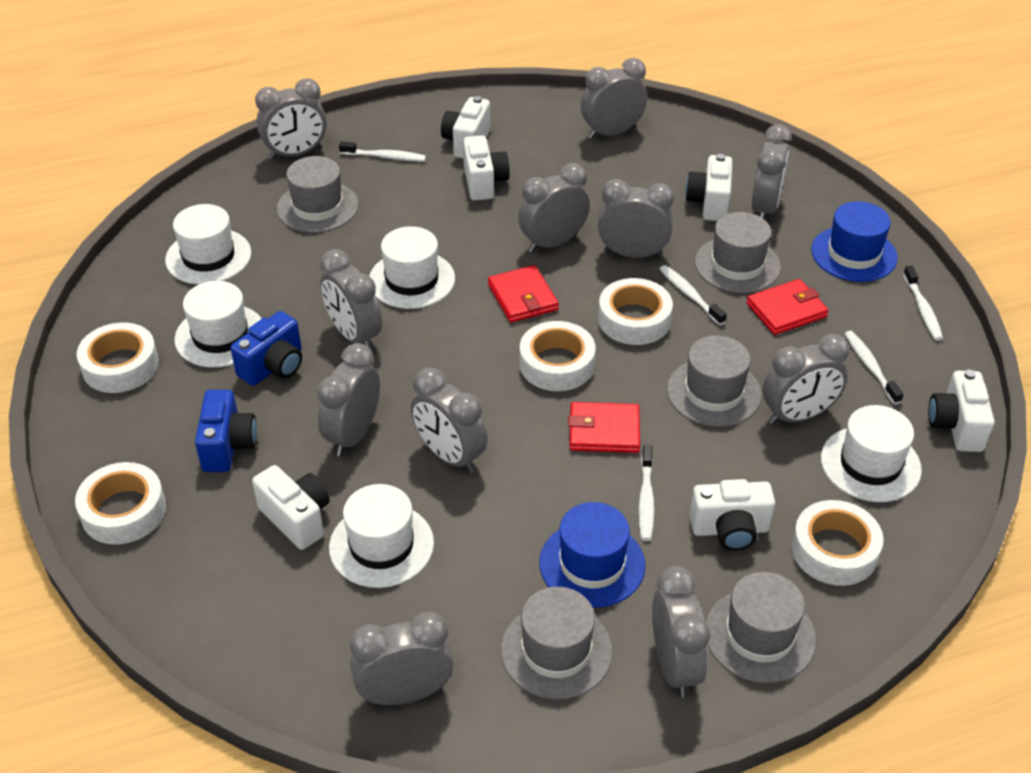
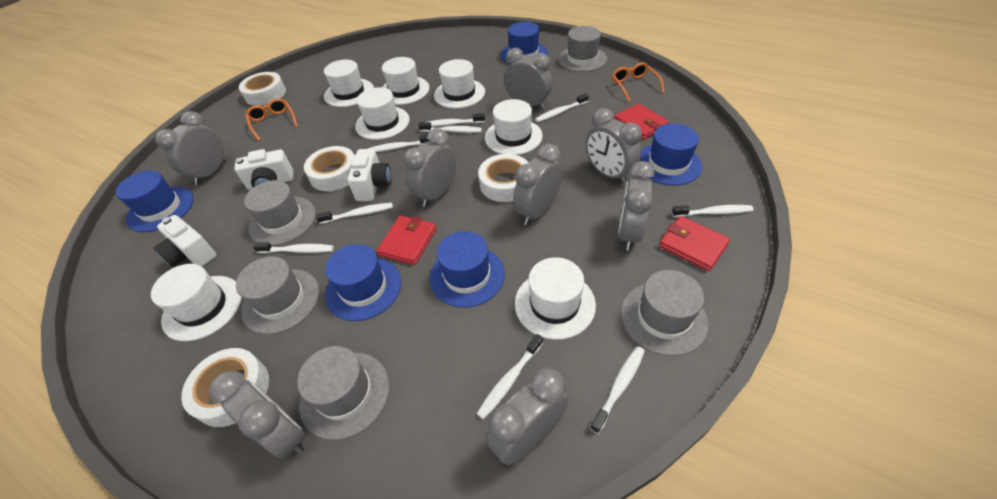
blue camera: 2 -> 0
blue hat: 2 -> 5
grey clock: 11 -> 8
orange glasses: 0 -> 2
white camera: 6 -> 3
white hat: 5 -> 7
white tape: 5 -> 4
white toothbrush: 5 -> 9

